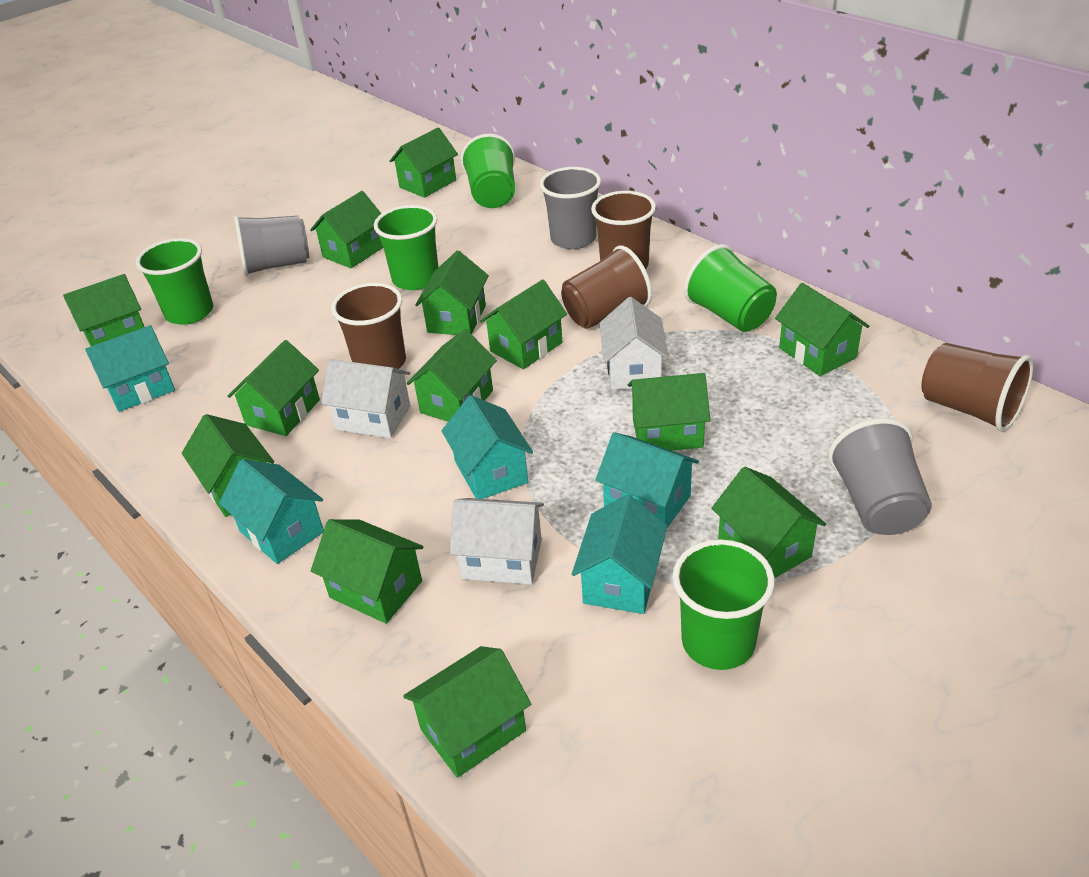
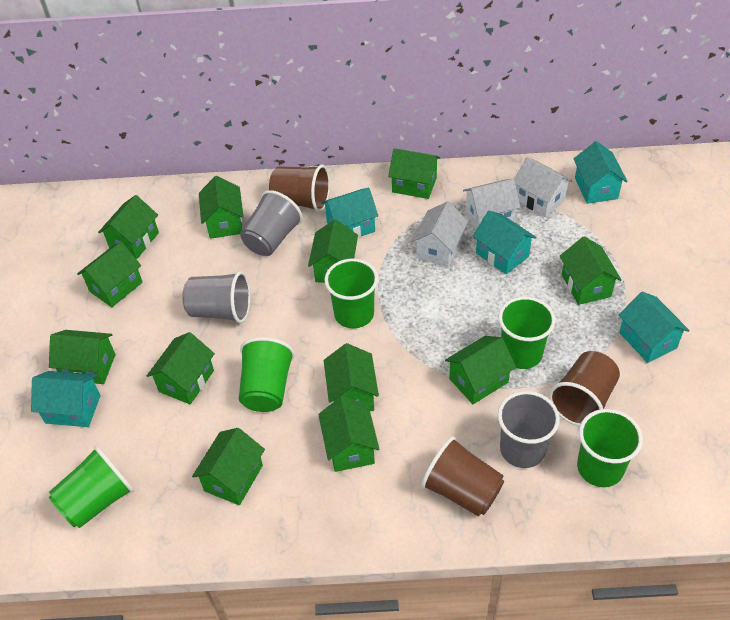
brown cup: 4 -> 3
green house: 13 -> 12

